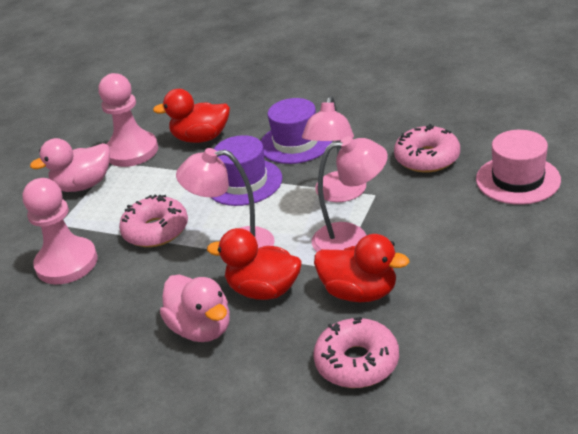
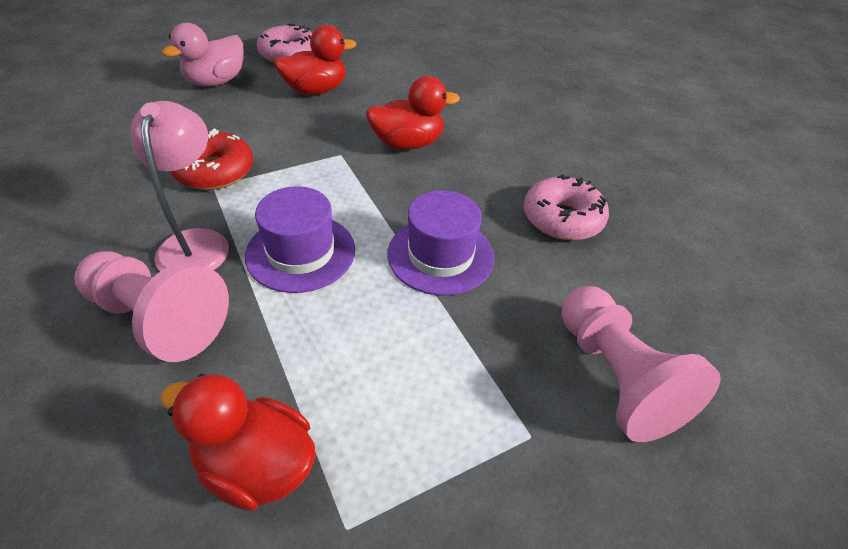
pink donut: 3 -> 2
pink duck: 2 -> 1
pink hat: 1 -> 0
pink lamp: 3 -> 1
red donut: 0 -> 1

